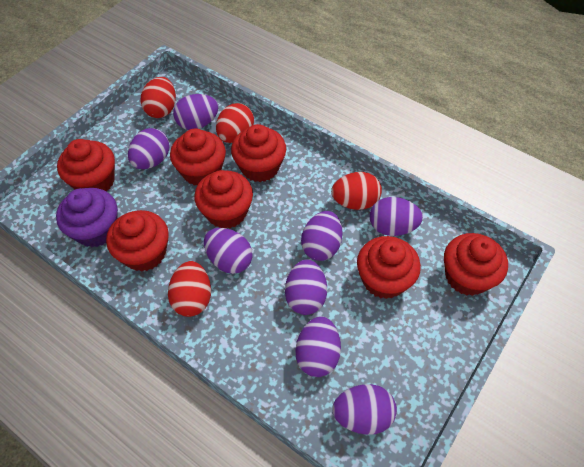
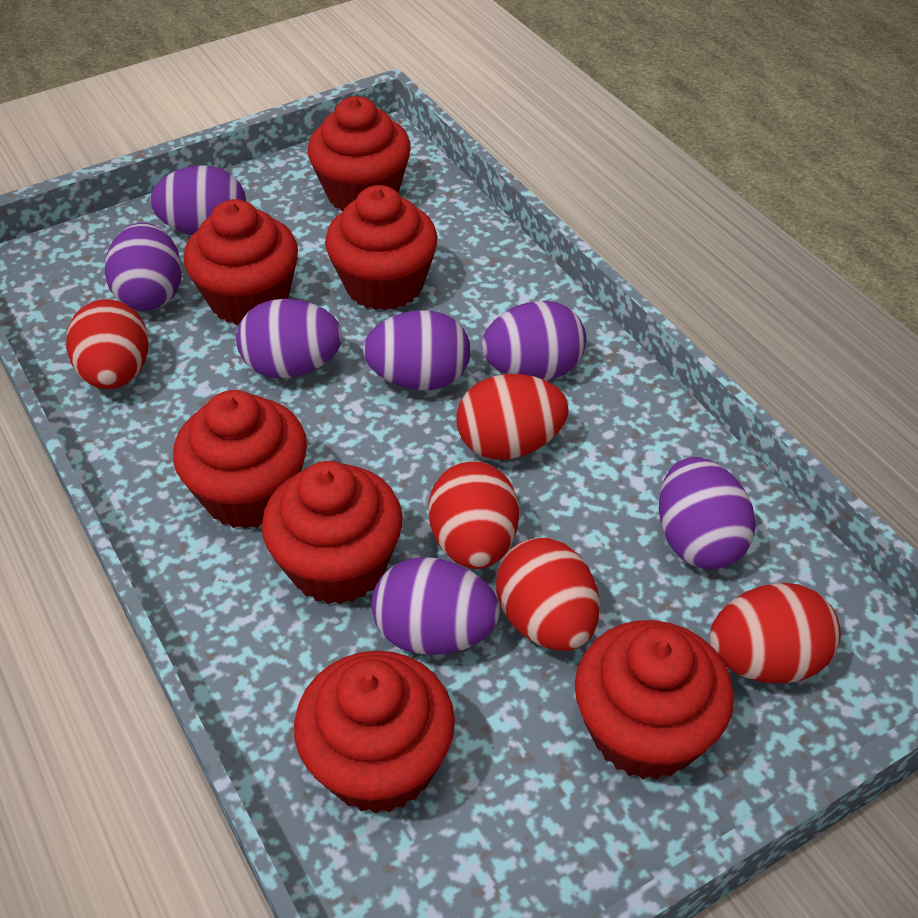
purple cupcake: 1 -> 0
purple egg: 8 -> 7
red egg: 4 -> 5

